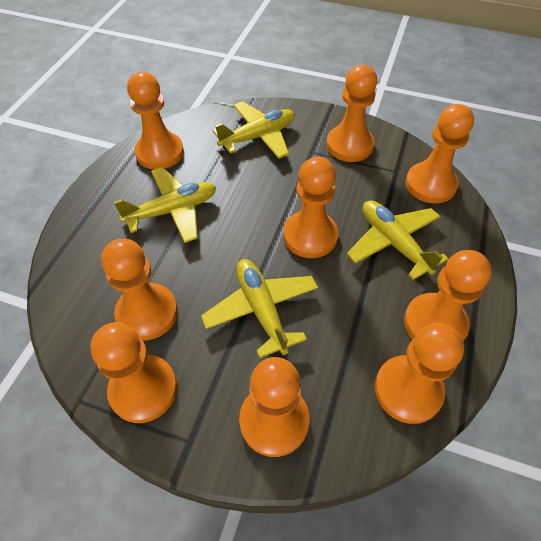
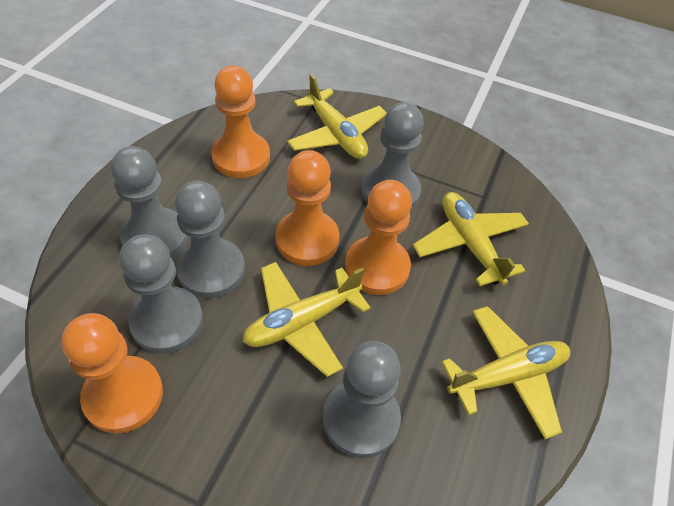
grey pawn: 0 -> 5
orange pawn: 9 -> 4

